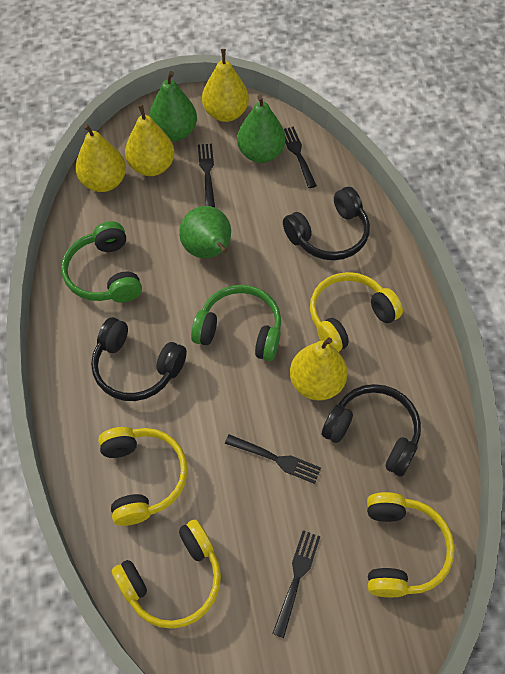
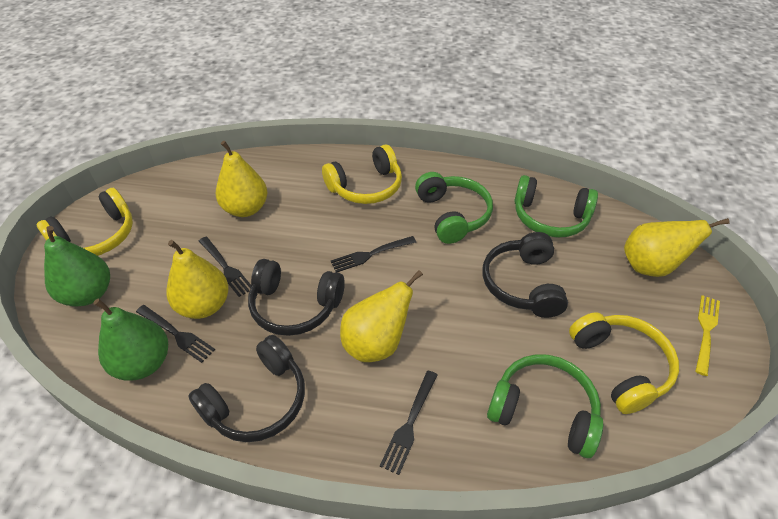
green headphones: 2 -> 3
green pear: 3 -> 2
yellow fork: 0 -> 1
yellow headphones: 4 -> 3

